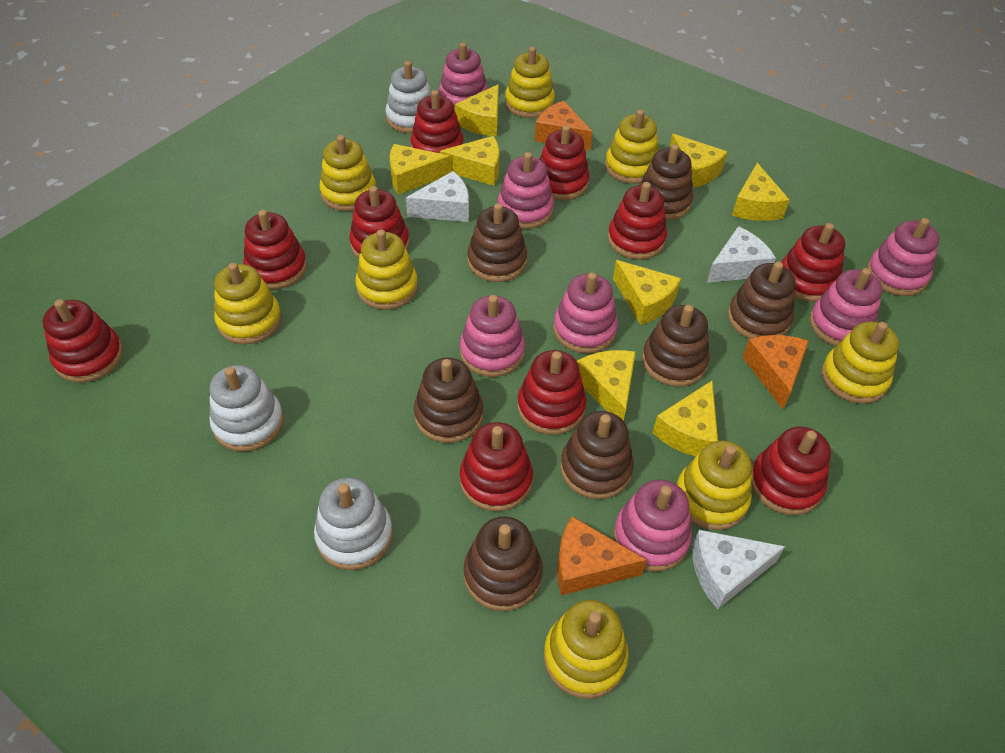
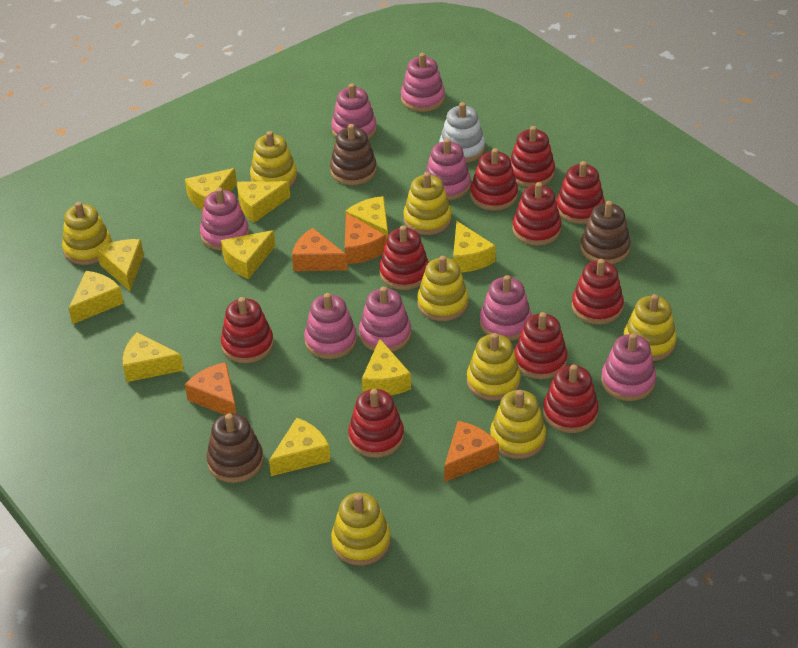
brown stacking toy: 7 -> 3
orange cheese: 3 -> 4
pink stacking toy: 7 -> 8
white cheese: 3 -> 0
white stacking toy: 3 -> 1
yellow cheese: 8 -> 10

